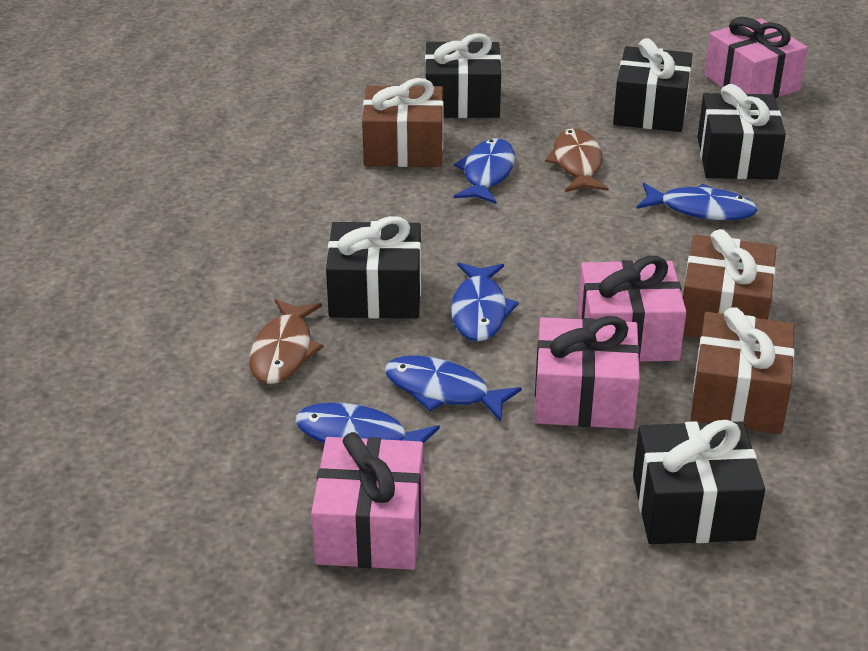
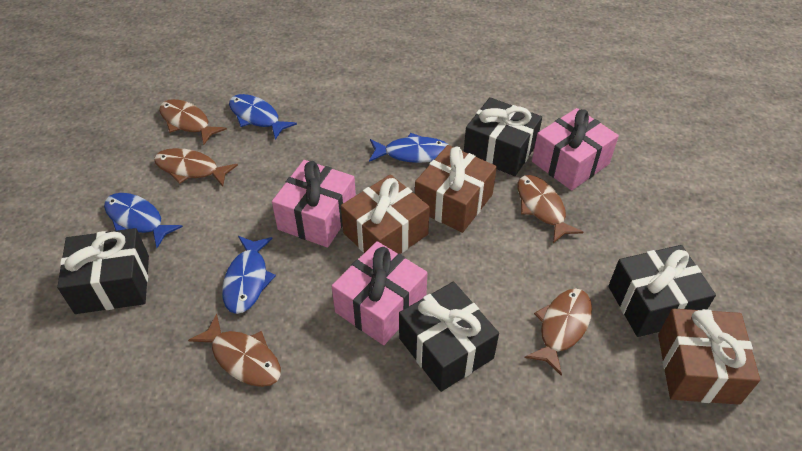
black gift: 5 -> 4
blue fish: 5 -> 4
brown fish: 2 -> 5
pink gift: 4 -> 3

